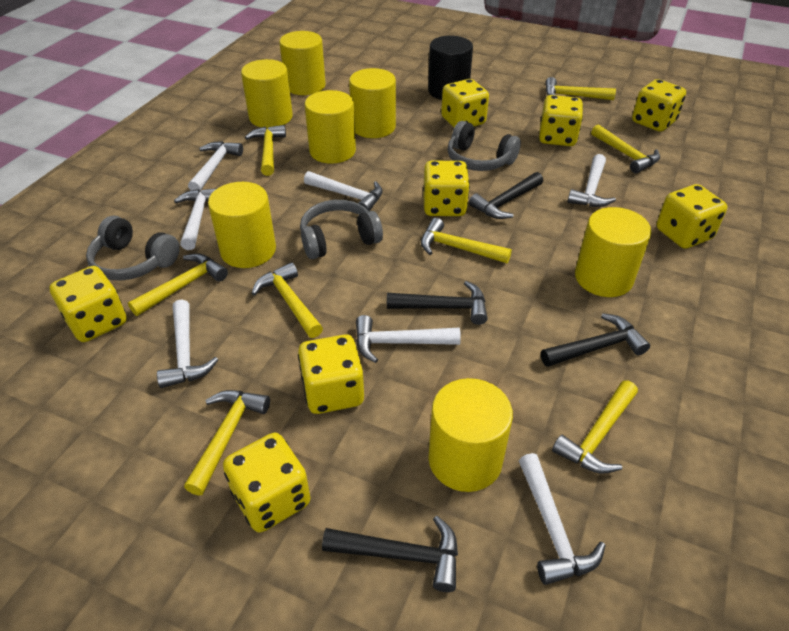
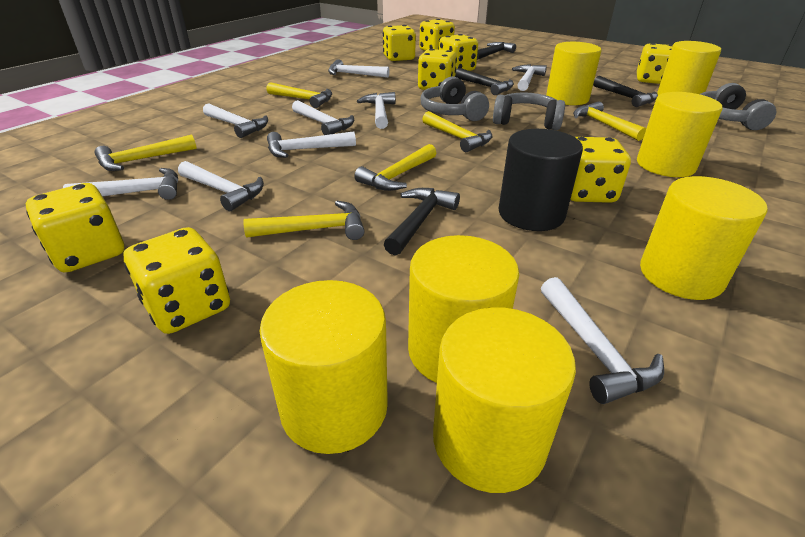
white hammer: 7 -> 9
yellow hammer: 8 -> 6

